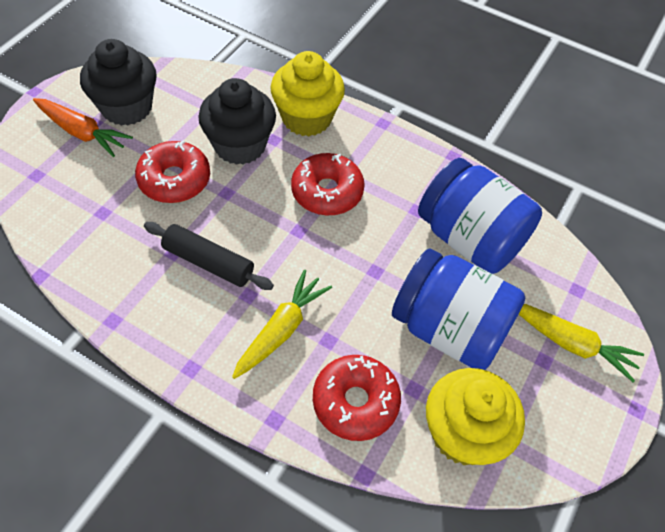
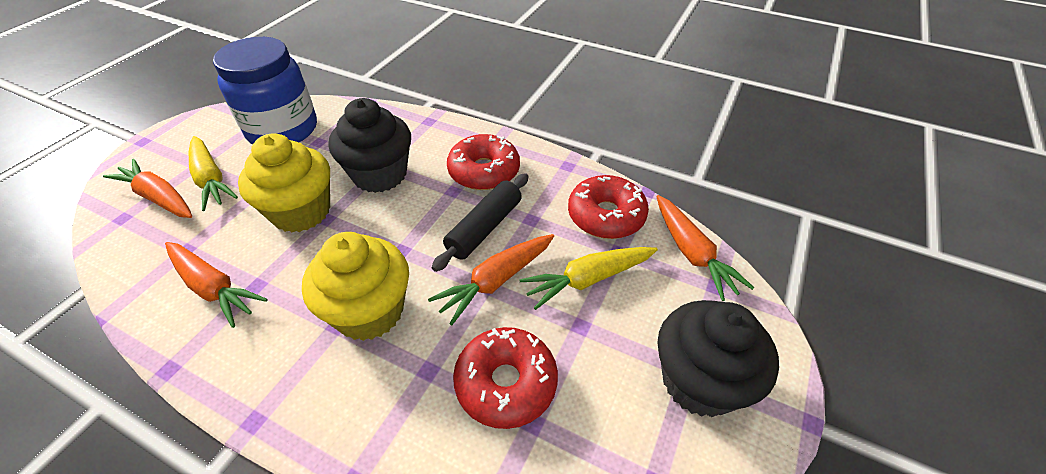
blue jar: 2 -> 1
orange carrot: 1 -> 4

